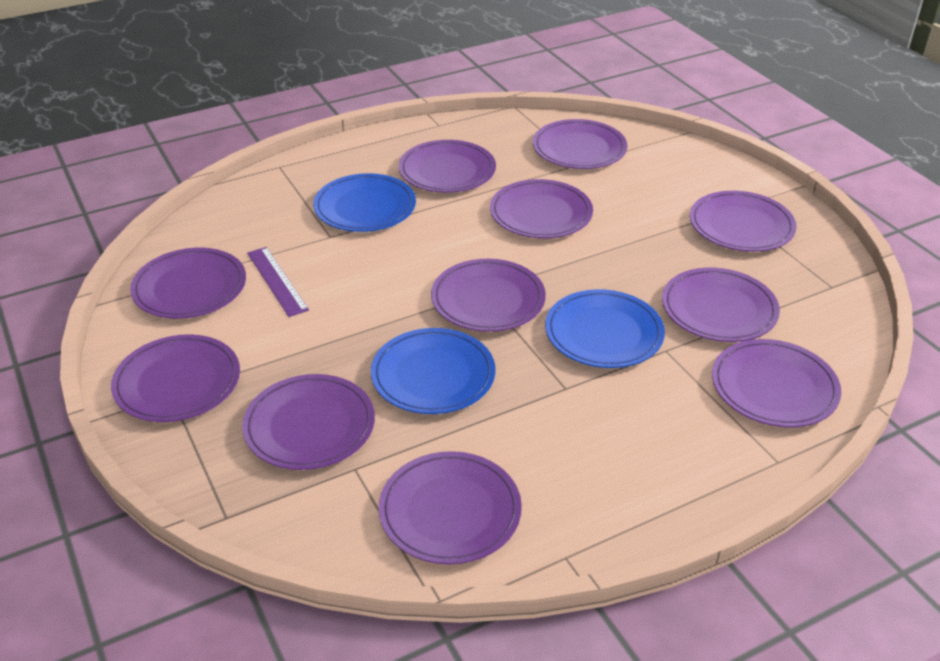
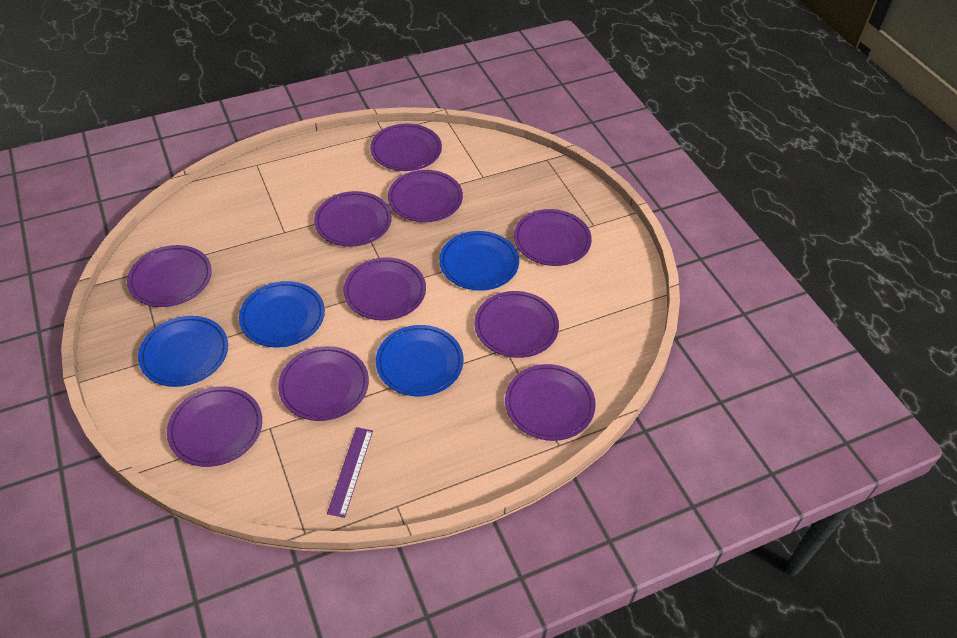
blue plate: 3 -> 4
purple plate: 11 -> 10

